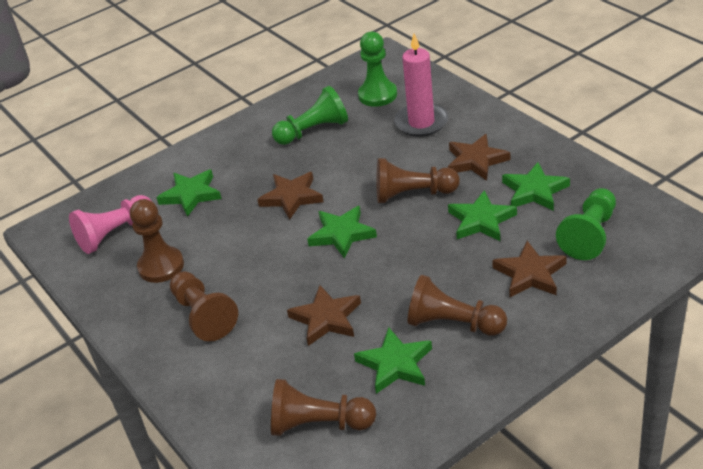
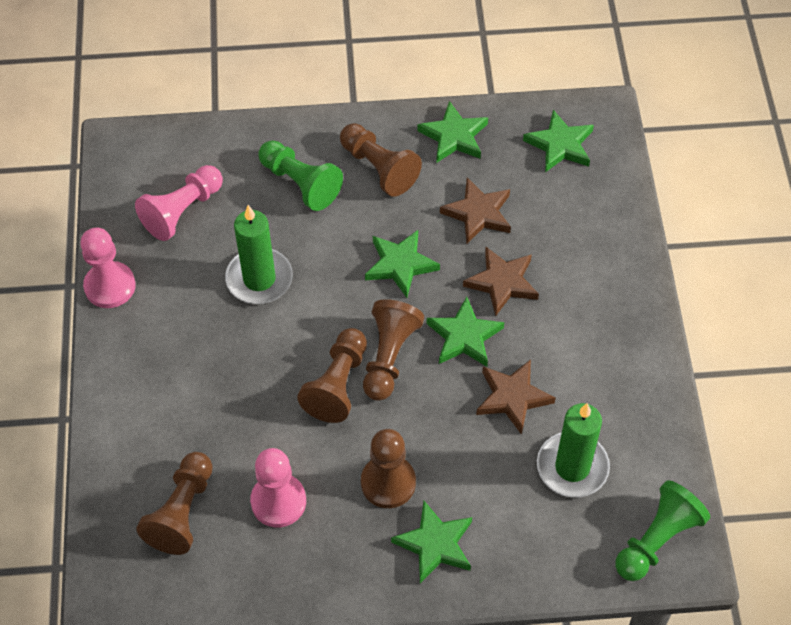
brown star: 4 -> 3
green candle: 0 -> 2
green pawn: 3 -> 2
pink candle: 1 -> 0
pink pawn: 1 -> 3

